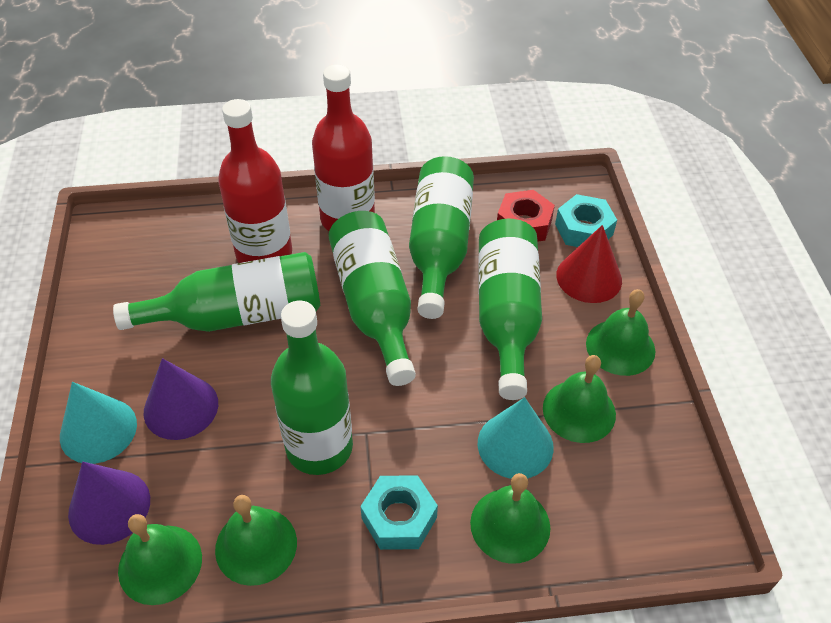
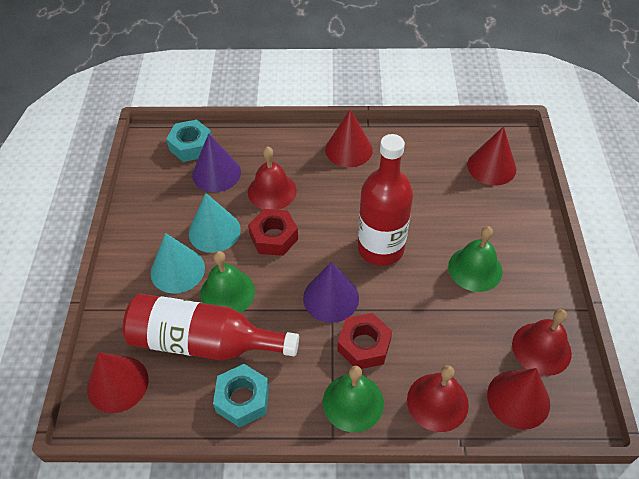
green bell: 5 -> 3
green bottle: 5 -> 0
red bell: 0 -> 3
red cone: 1 -> 4
red nut: 1 -> 2

